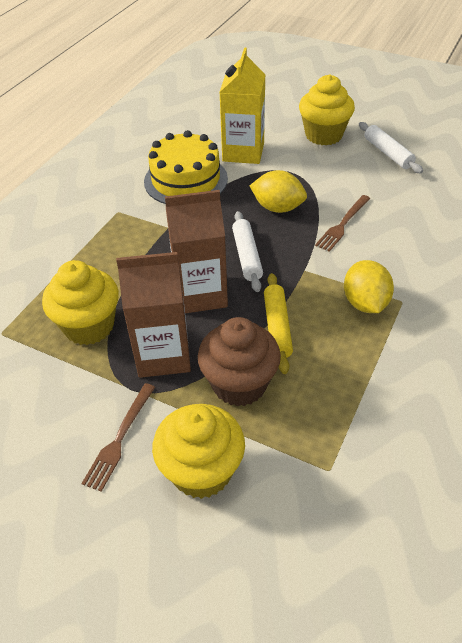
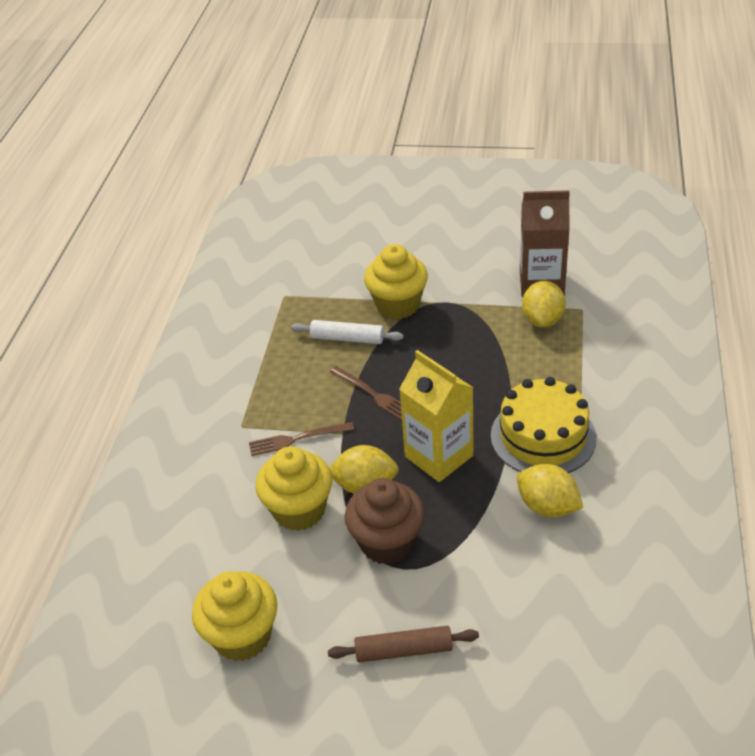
brown carton: 2 -> 1
brown rolling pin: 0 -> 1
white rolling pin: 2 -> 1
yellow lemon: 2 -> 3
yellow rolling pin: 1 -> 0

